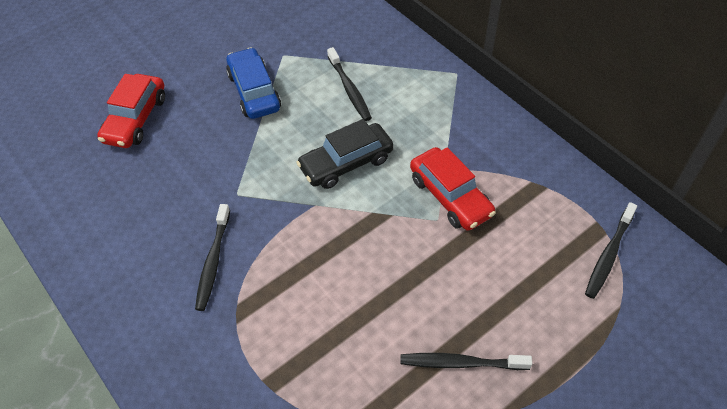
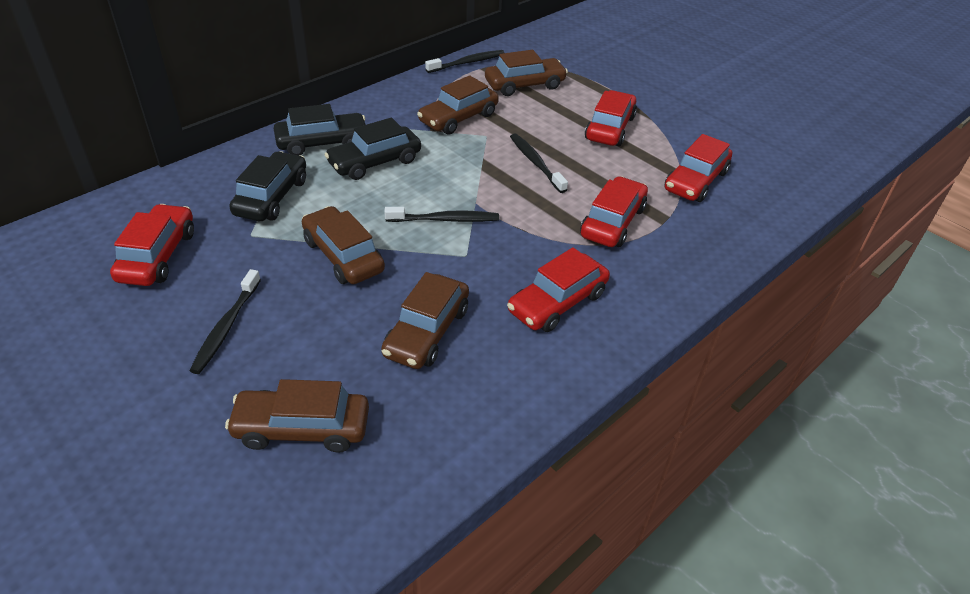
black car: 1 -> 3
blue car: 1 -> 0
brown car: 0 -> 5
red car: 2 -> 5

